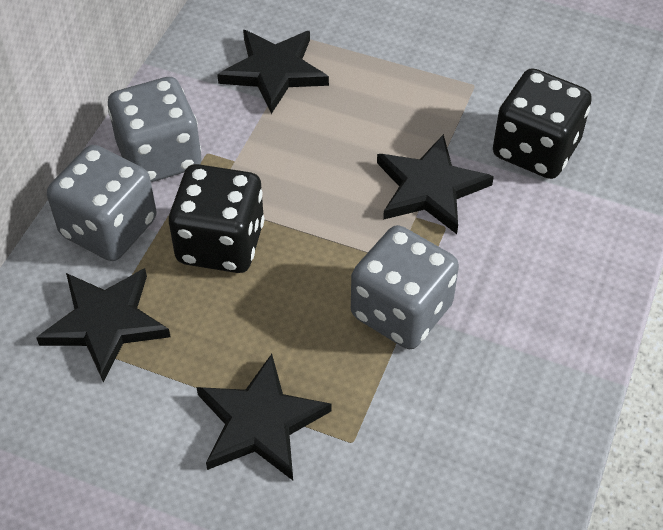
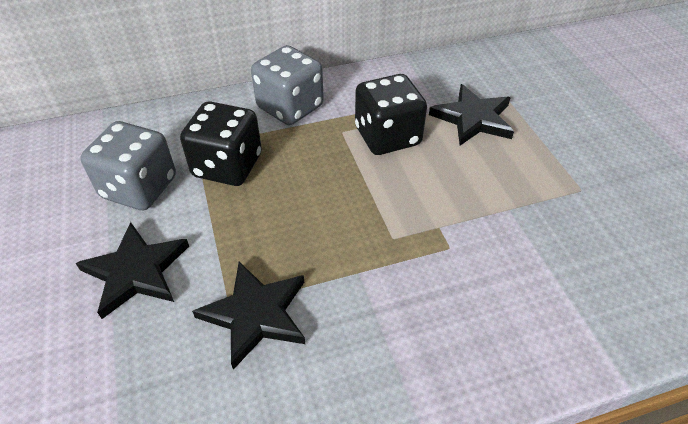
black star: 4 -> 3
grey dice: 3 -> 2

